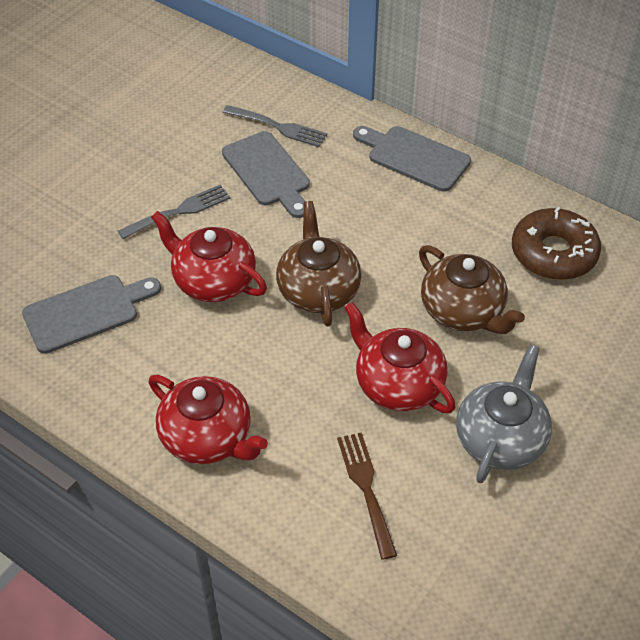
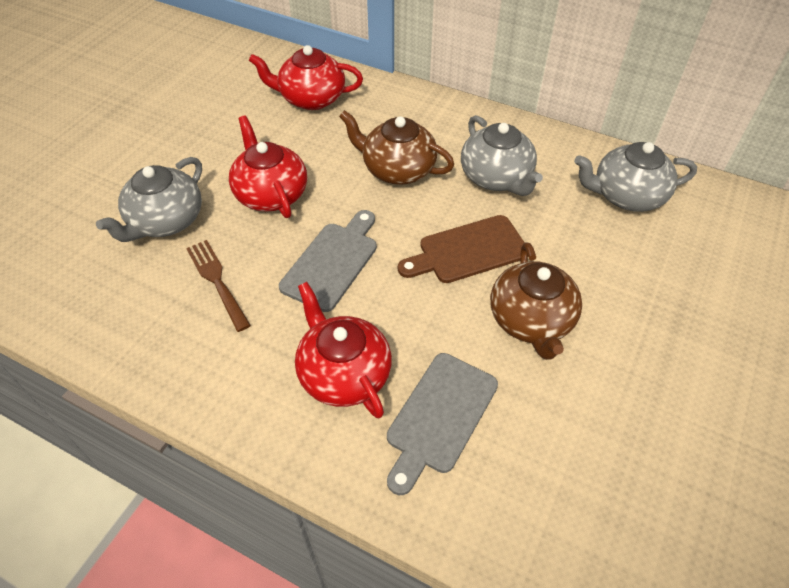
brown cutting board: 0 -> 1
brown donut: 1 -> 0
grey cutting board: 3 -> 2
grey fork: 2 -> 0
grey teapot: 1 -> 3

